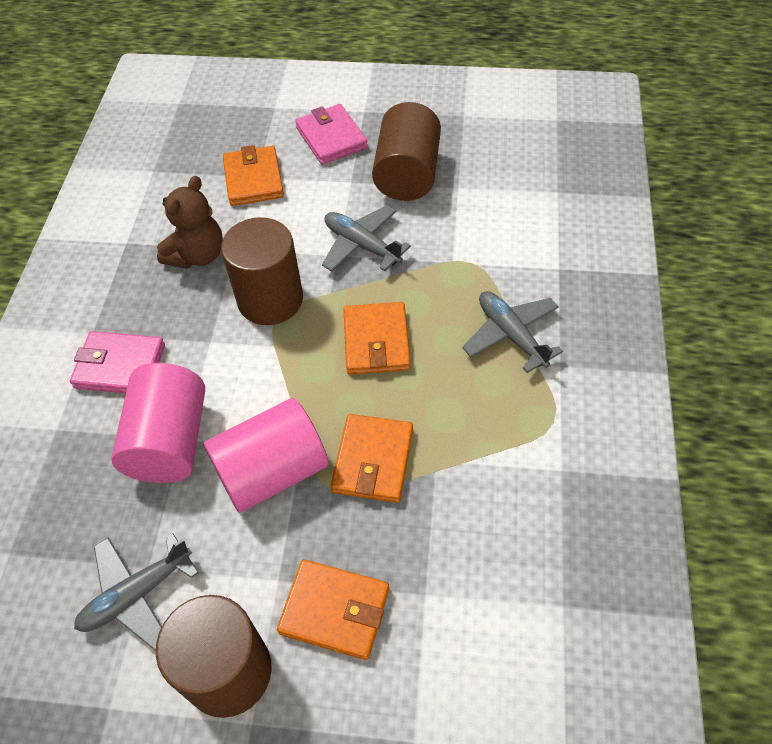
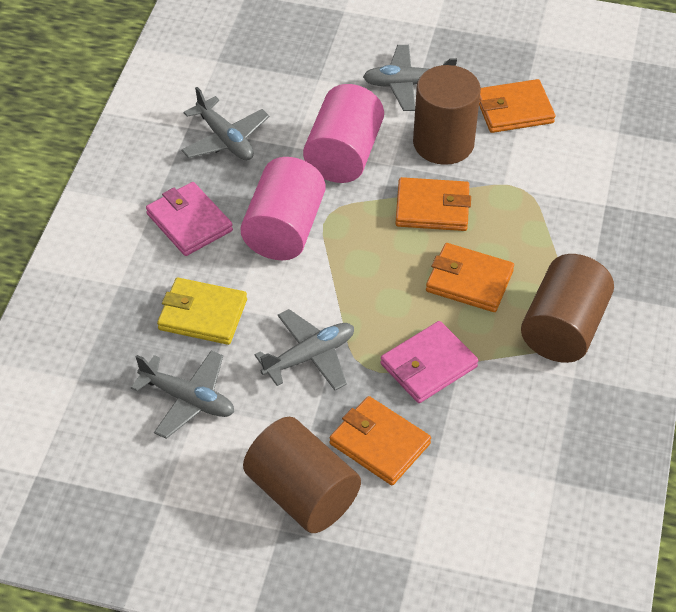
brown teddy bear: 1 -> 0
grey plane: 3 -> 4
yellow wallet: 0 -> 1

